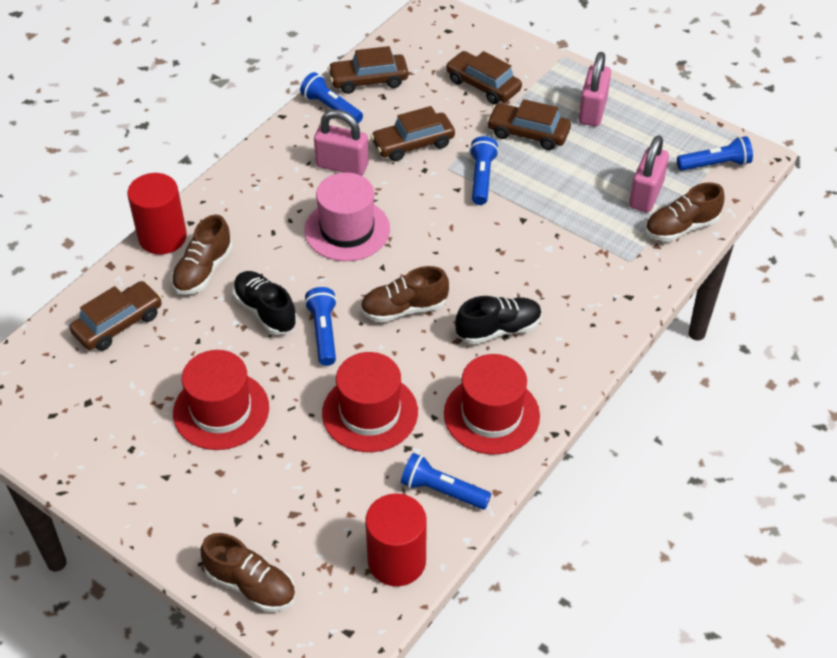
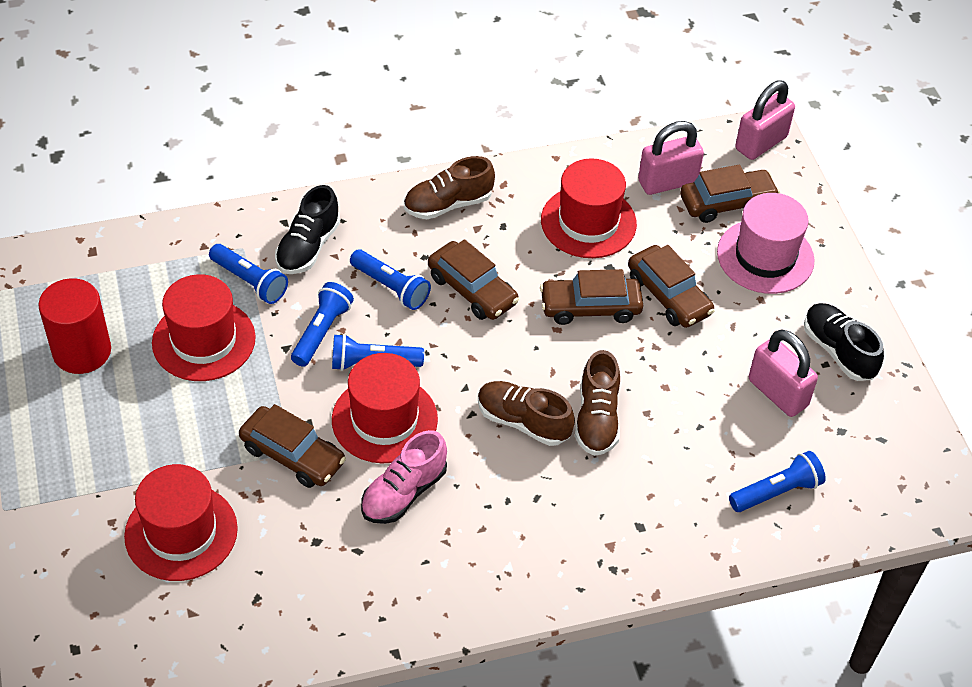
brown shoe: 4 -> 3
pink shoe: 0 -> 1
red cylinder: 2 -> 1
red hat: 3 -> 4

